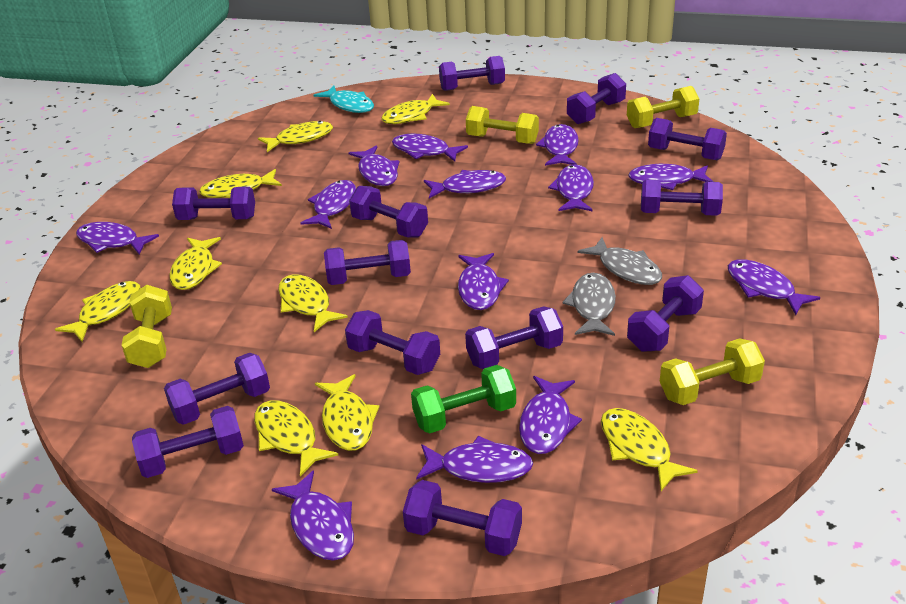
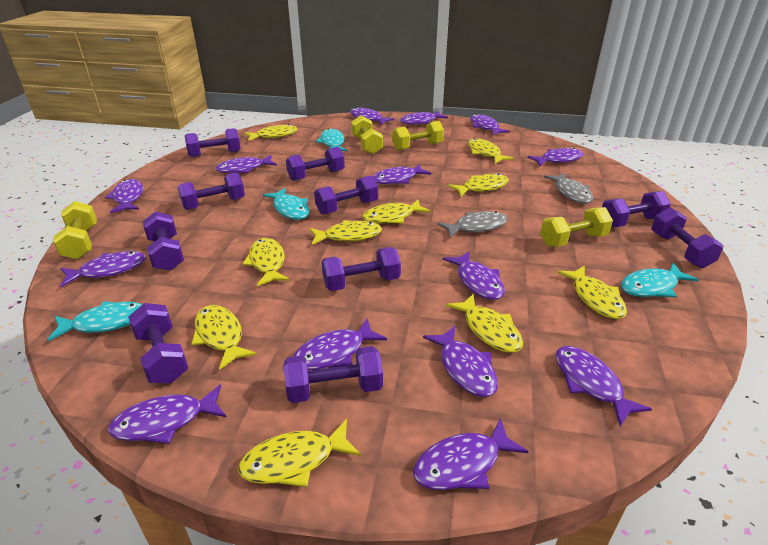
green dumbbell: 1 -> 0
purple dumbbell: 13 -> 10
purple fish: 13 -> 14
turquoise fish: 1 -> 4
yellow fish: 9 -> 10

